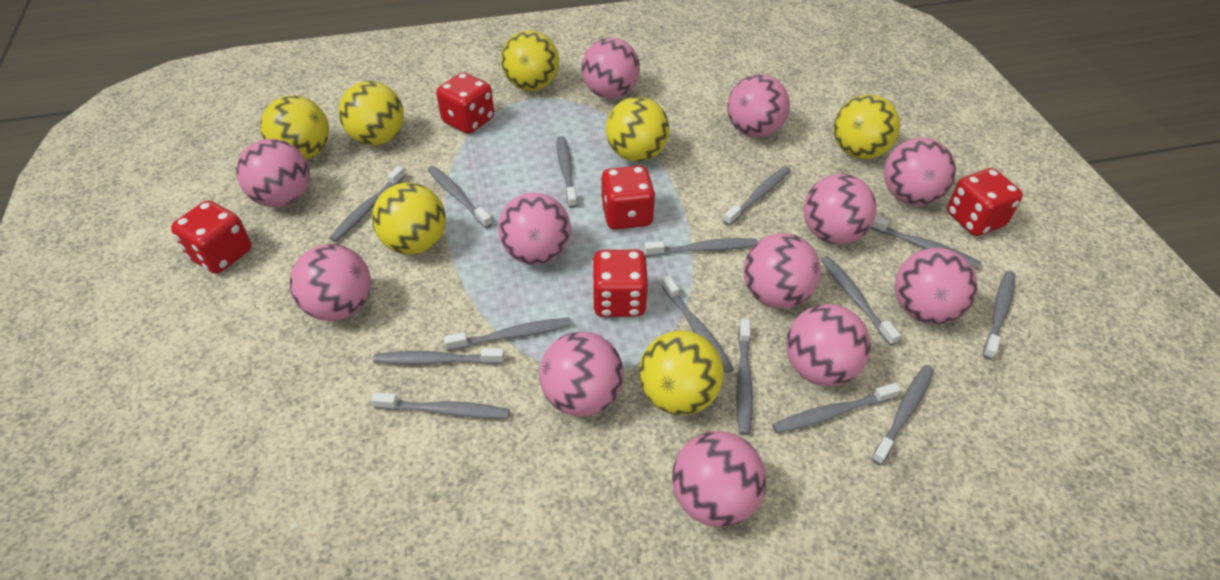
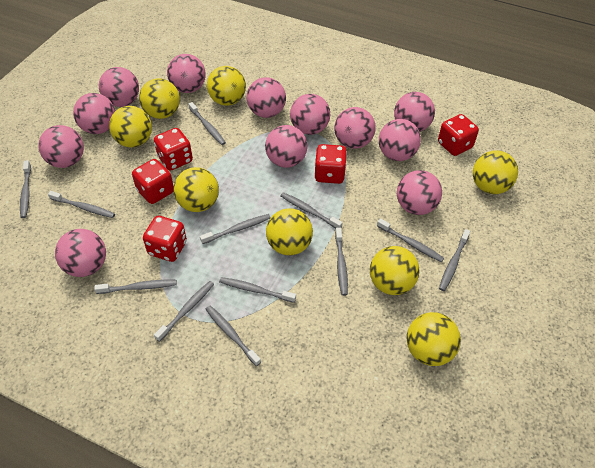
grey toothbrush: 15 -> 12
yellow ball: 7 -> 8

